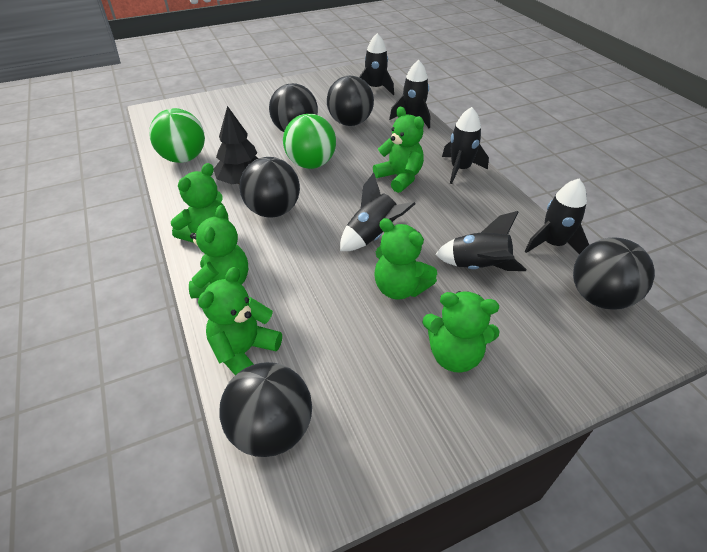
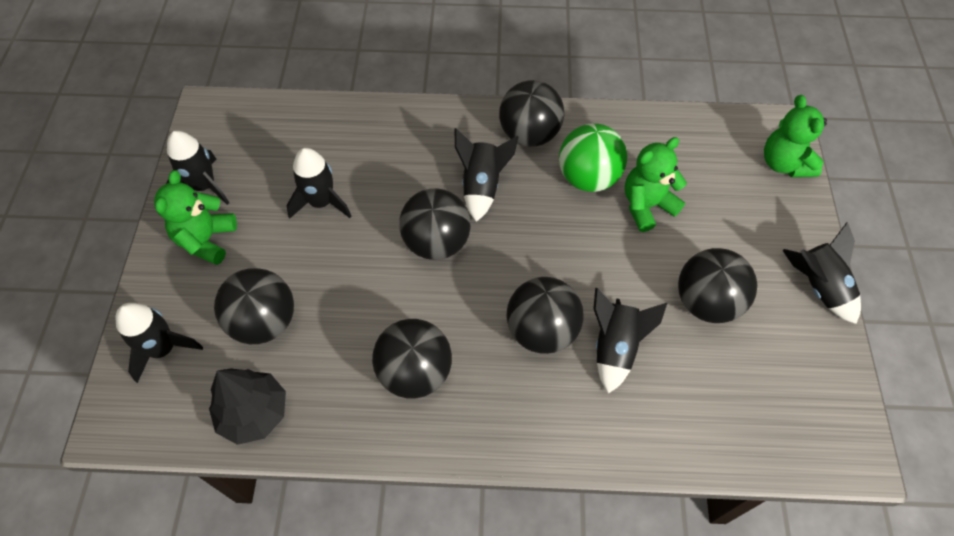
black ball: 5 -> 6
green ball: 2 -> 1
green teddy bear: 6 -> 3

